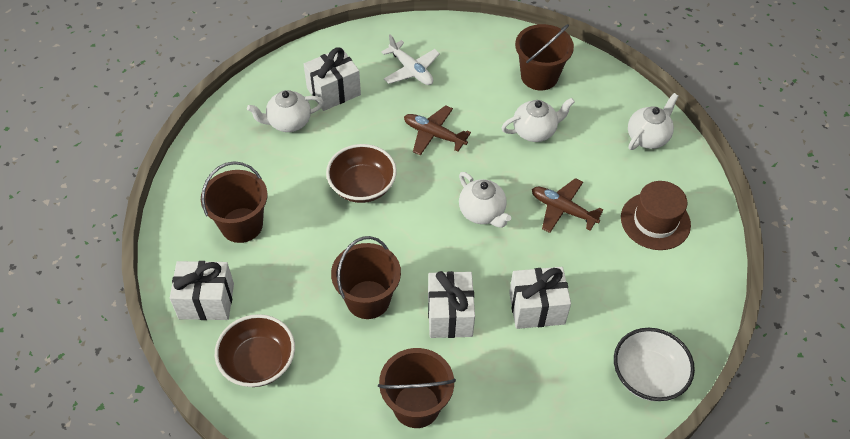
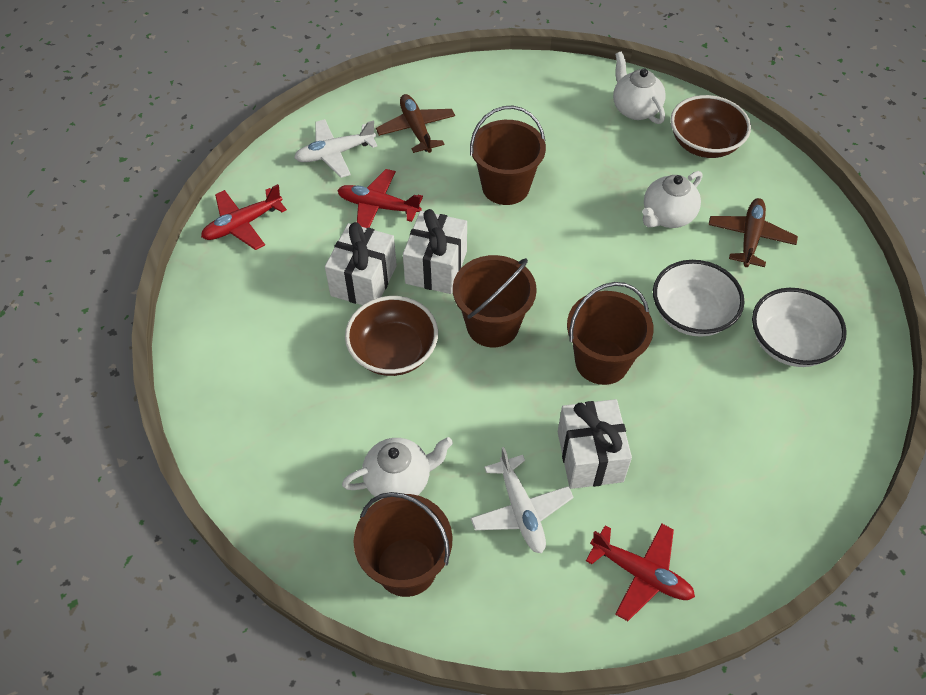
brown hat: 1 -> 0
red plane: 0 -> 3
white bowl: 1 -> 2
white gift: 4 -> 3
white plane: 1 -> 2
white teapot: 4 -> 3

